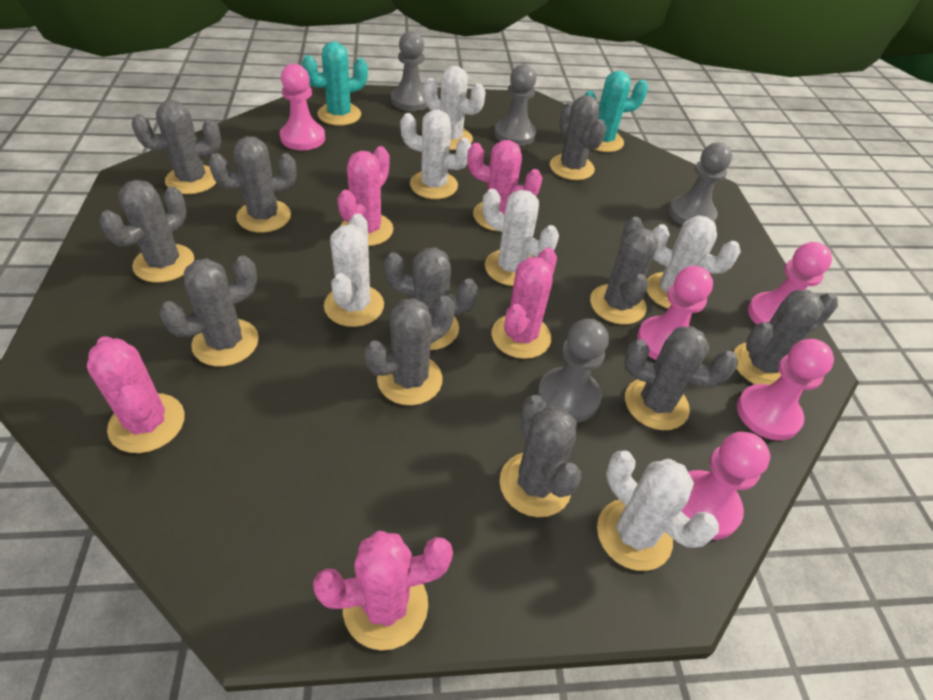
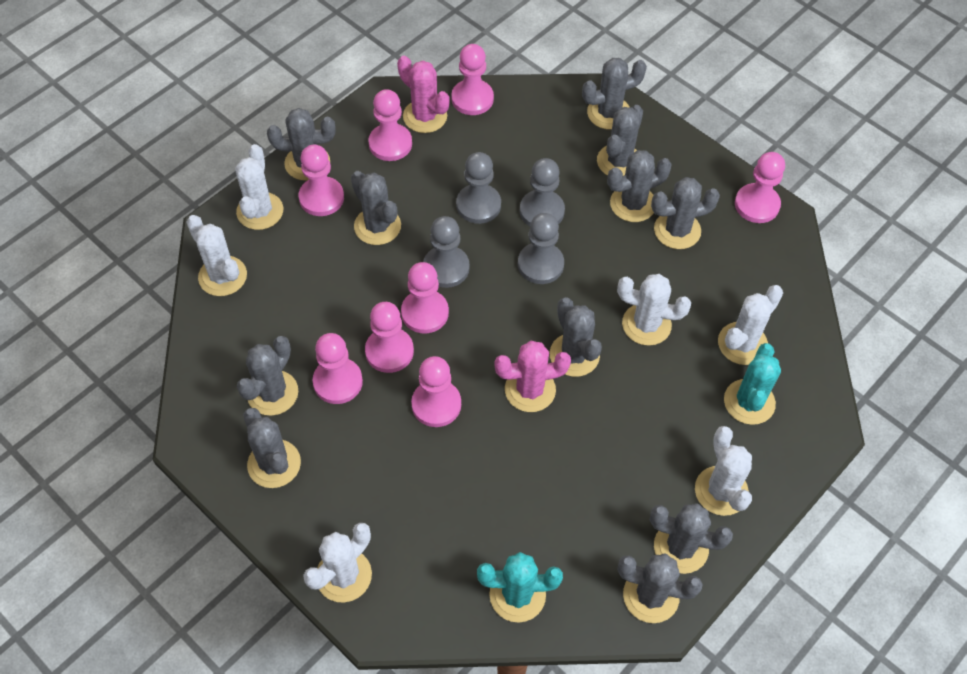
pink cactus: 5 -> 2
pink pawn: 5 -> 8

